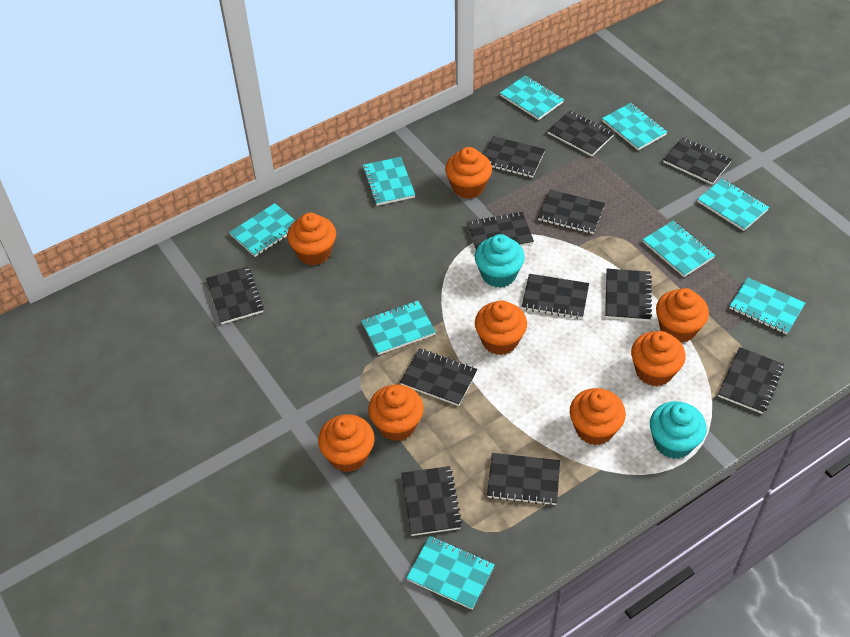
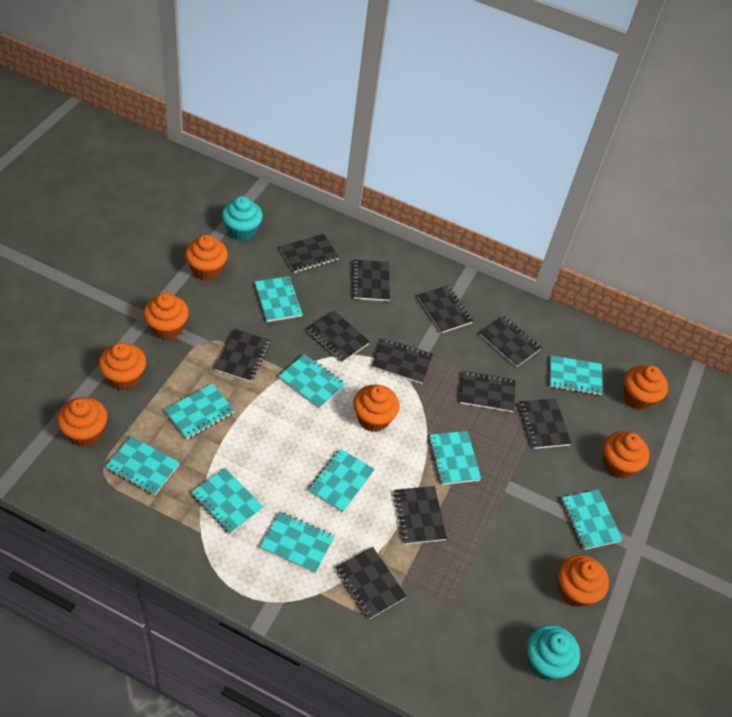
black notebook: 12 -> 11
turquoise notebook: 9 -> 10

